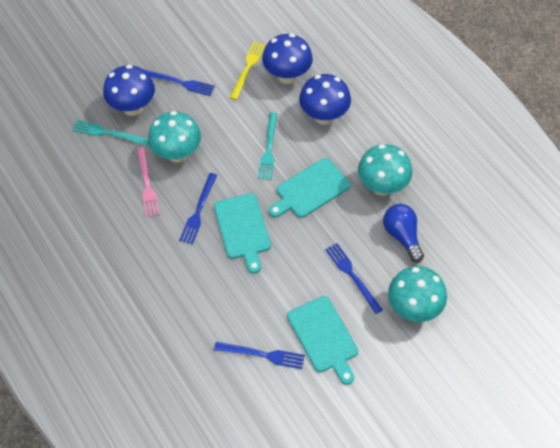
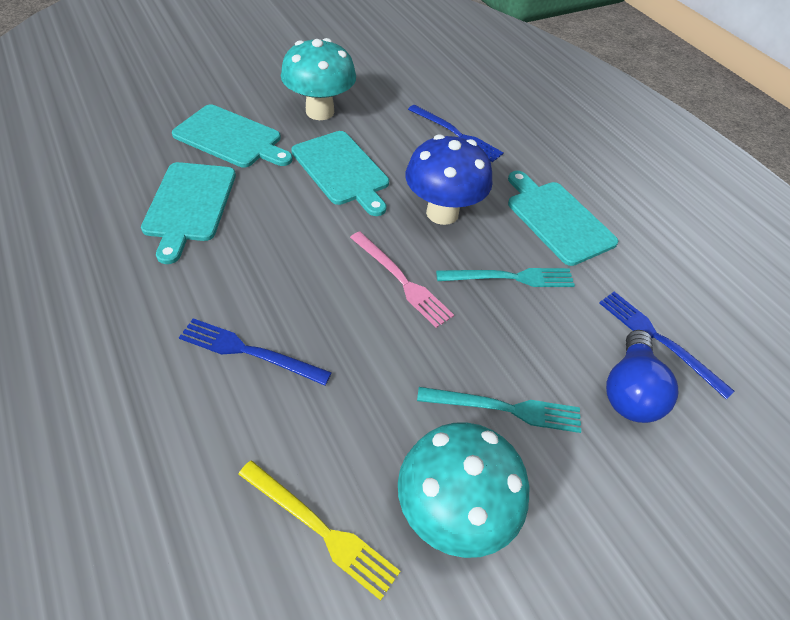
blue fork: 4 -> 3
blue mushroom: 3 -> 1
turquoise cutting board: 3 -> 4
turquoise mushroom: 3 -> 2

